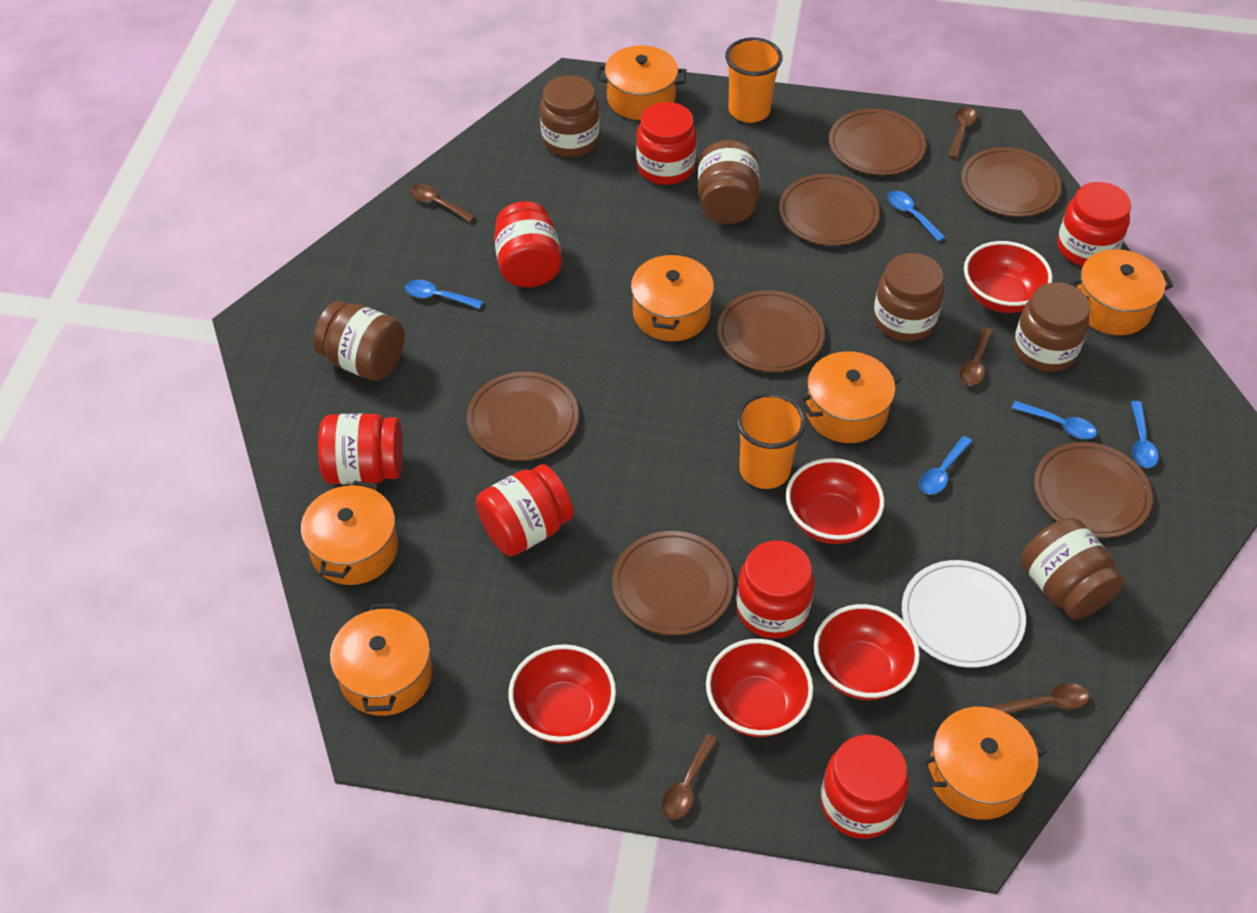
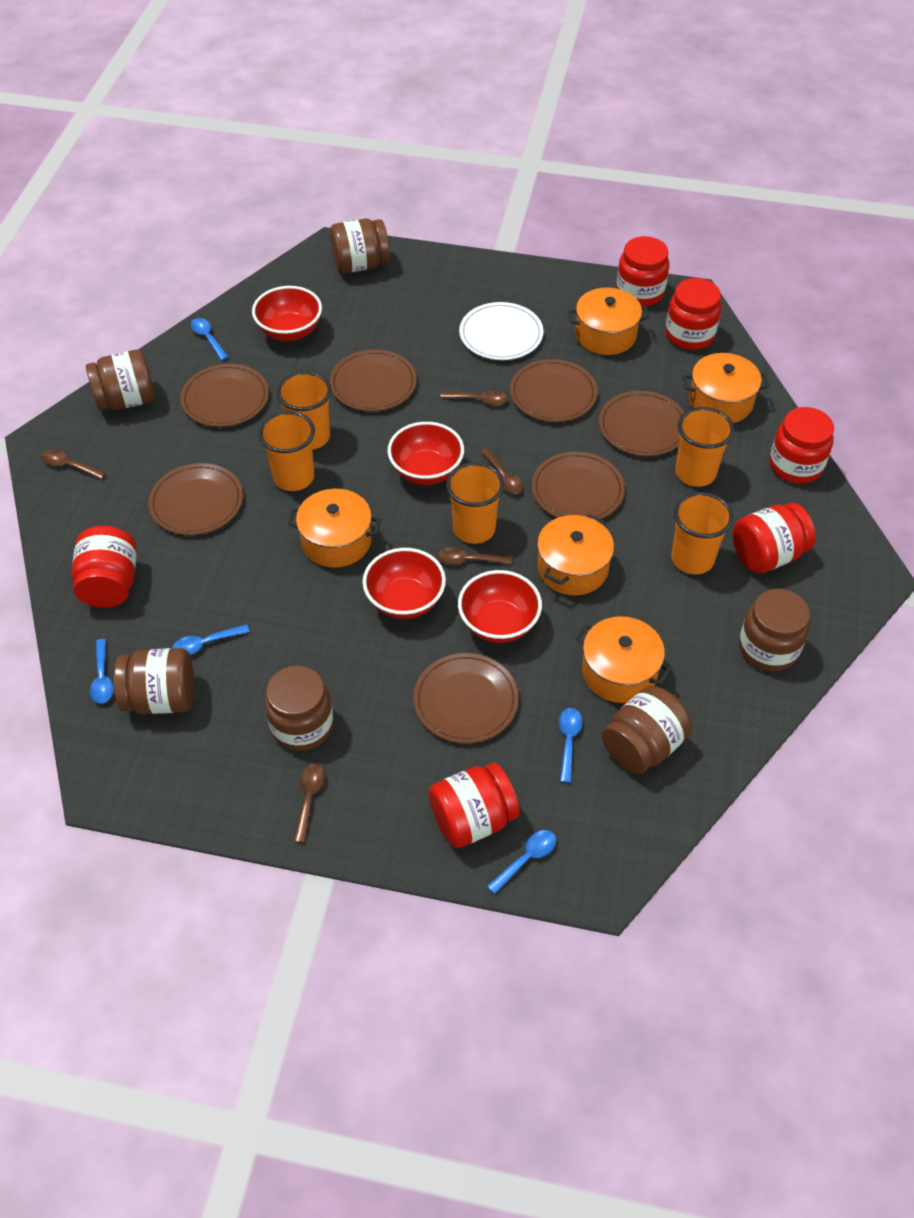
orange cup: 2 -> 5
orange pot: 7 -> 5
red bowl: 5 -> 4
red jar: 7 -> 6

